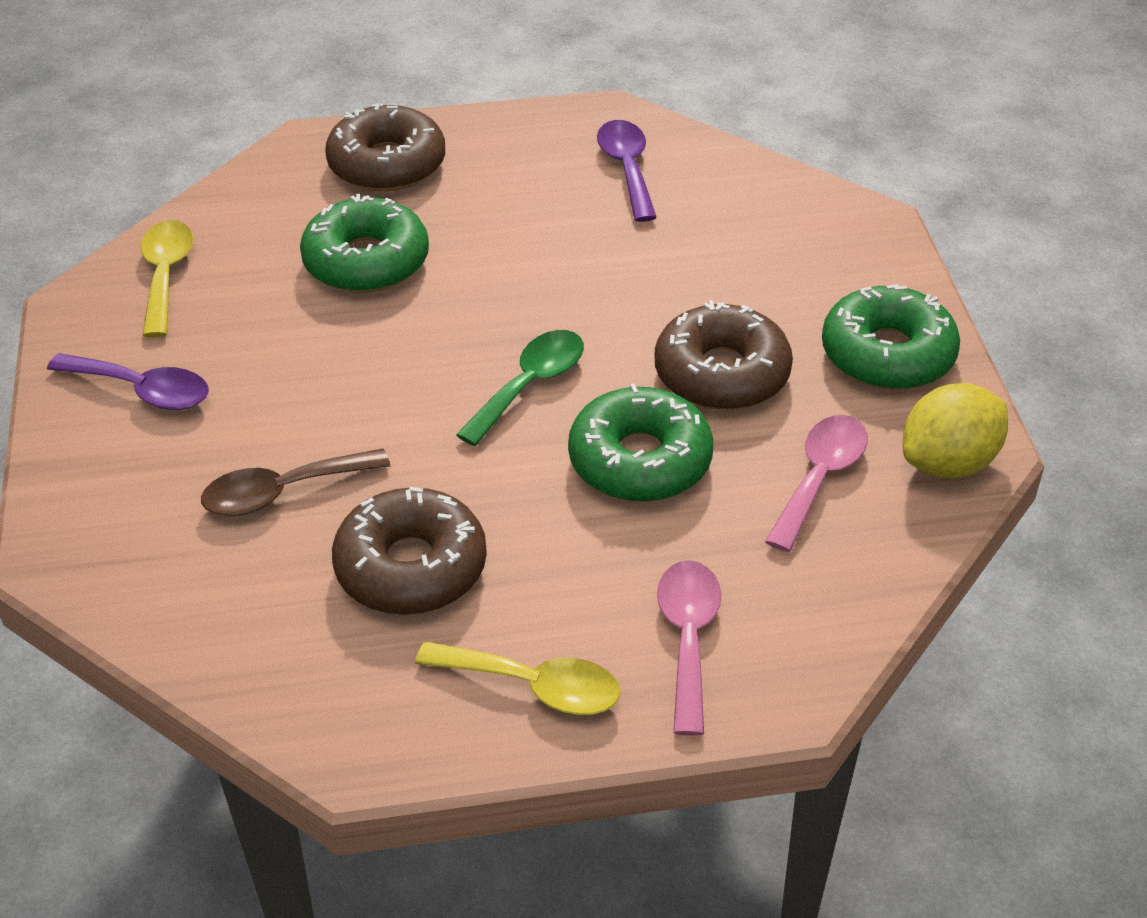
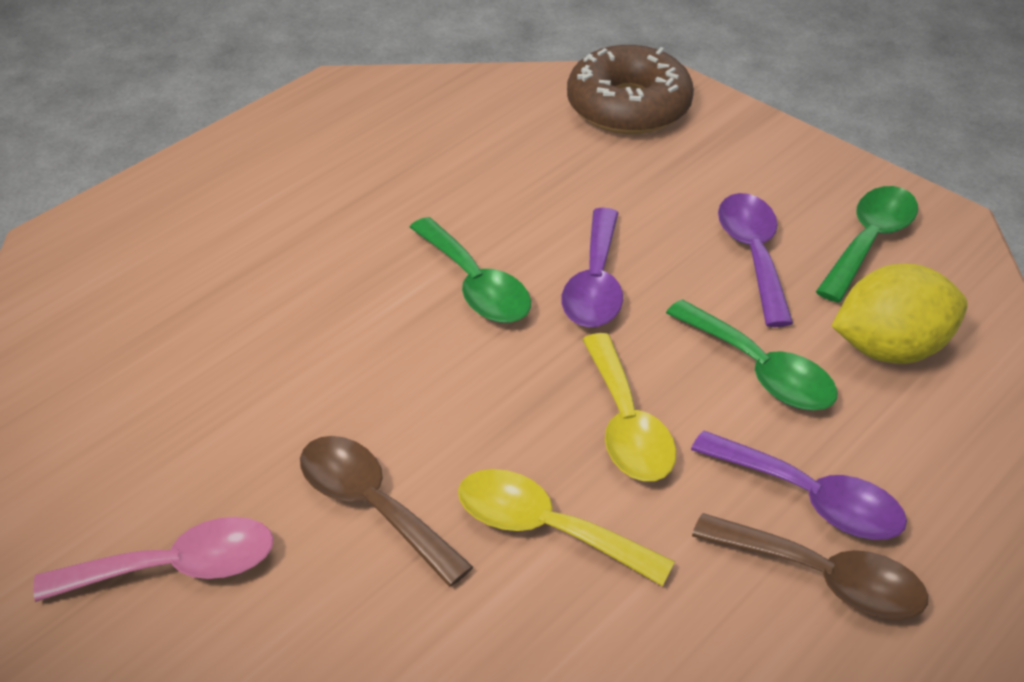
brown donut: 3 -> 1
brown spoon: 1 -> 2
green donut: 3 -> 0
green spoon: 1 -> 3
pink spoon: 2 -> 1
purple spoon: 2 -> 3

